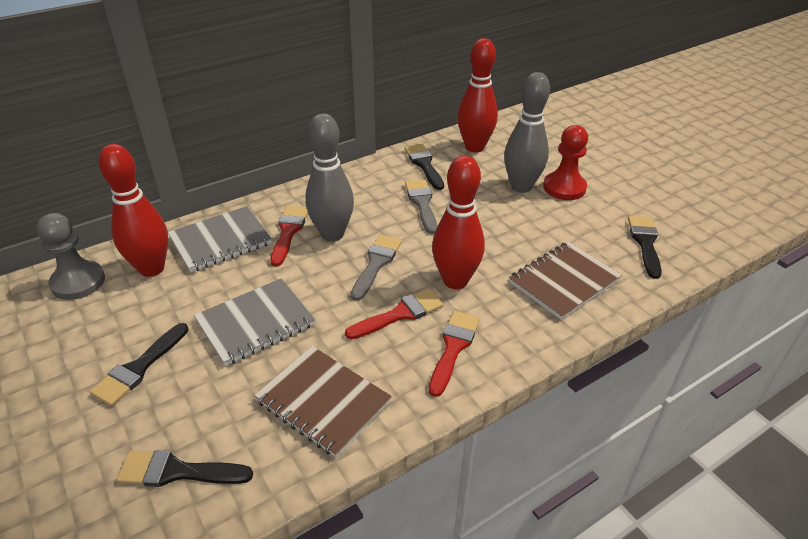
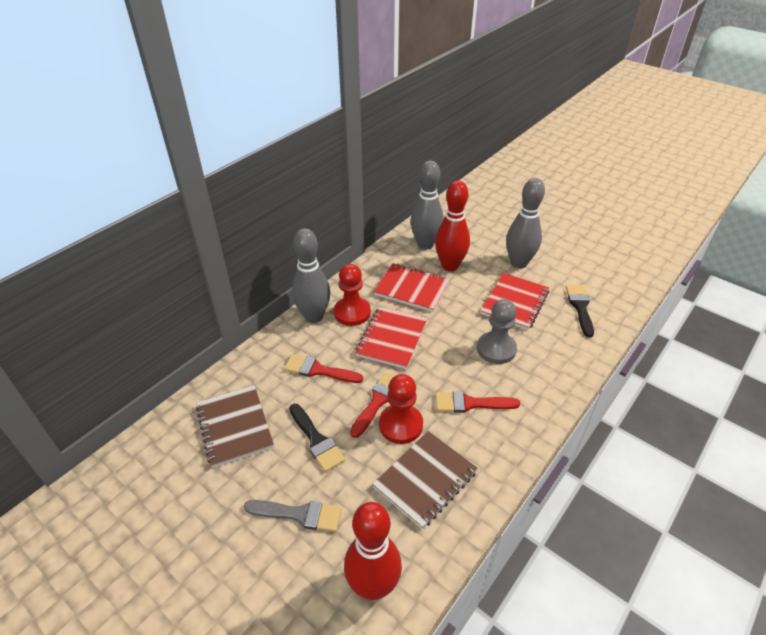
black brush: 4 -> 2
grey bowling pin: 2 -> 3
grey brush: 2 -> 1
grey notebook: 2 -> 0
red bowling pin: 3 -> 2
red notebook: 0 -> 3
red pawn: 1 -> 2

